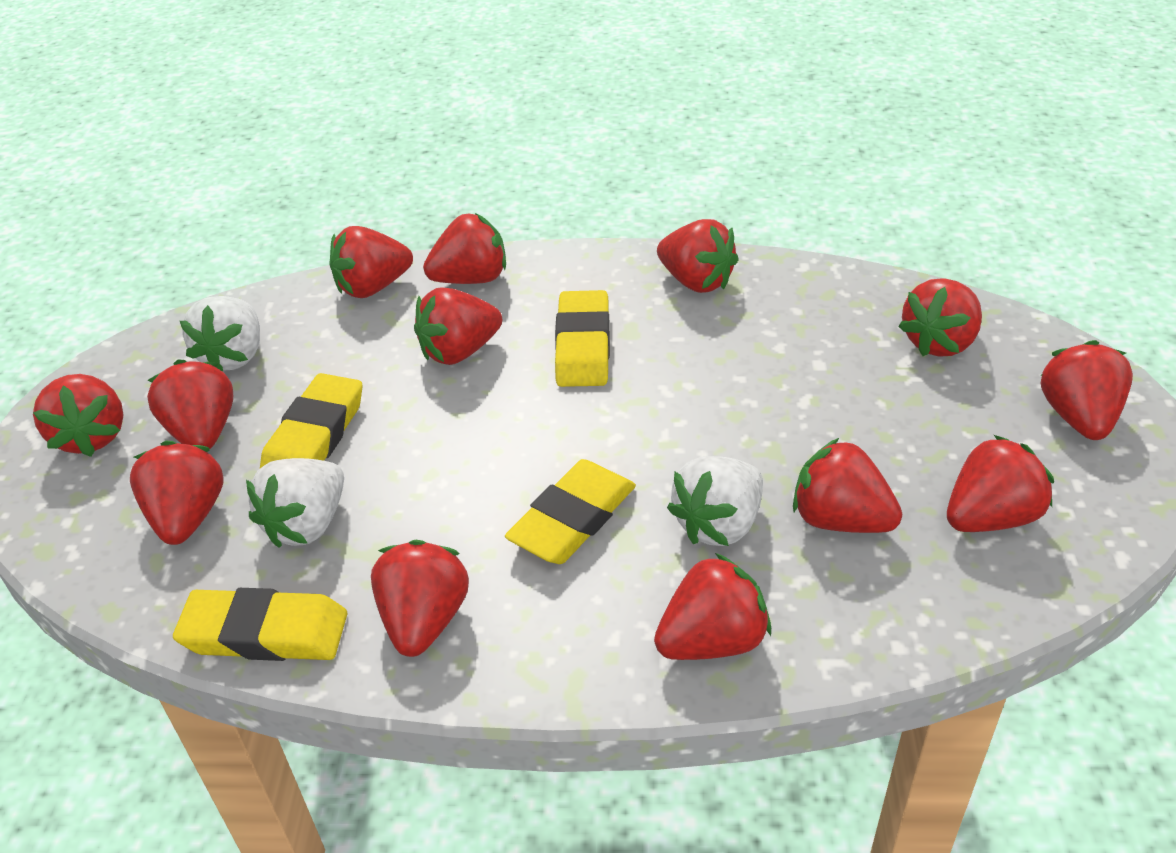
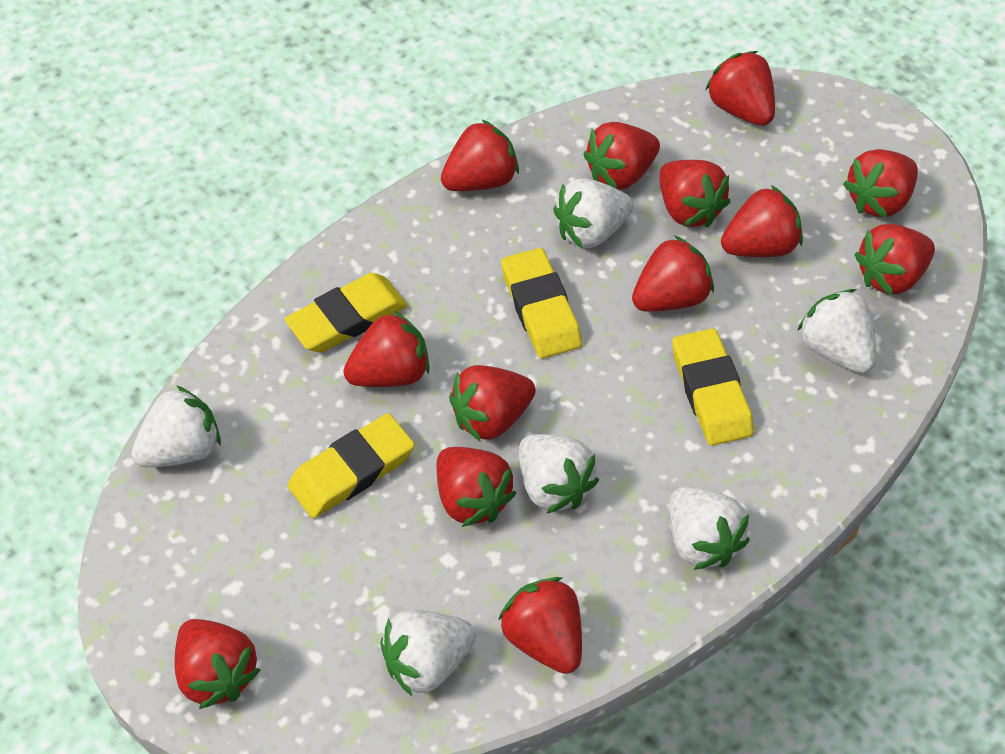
white strawberry: 3 -> 6

